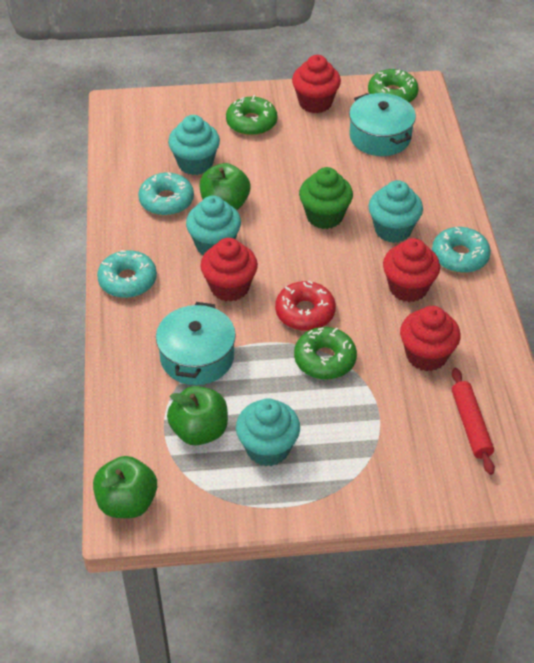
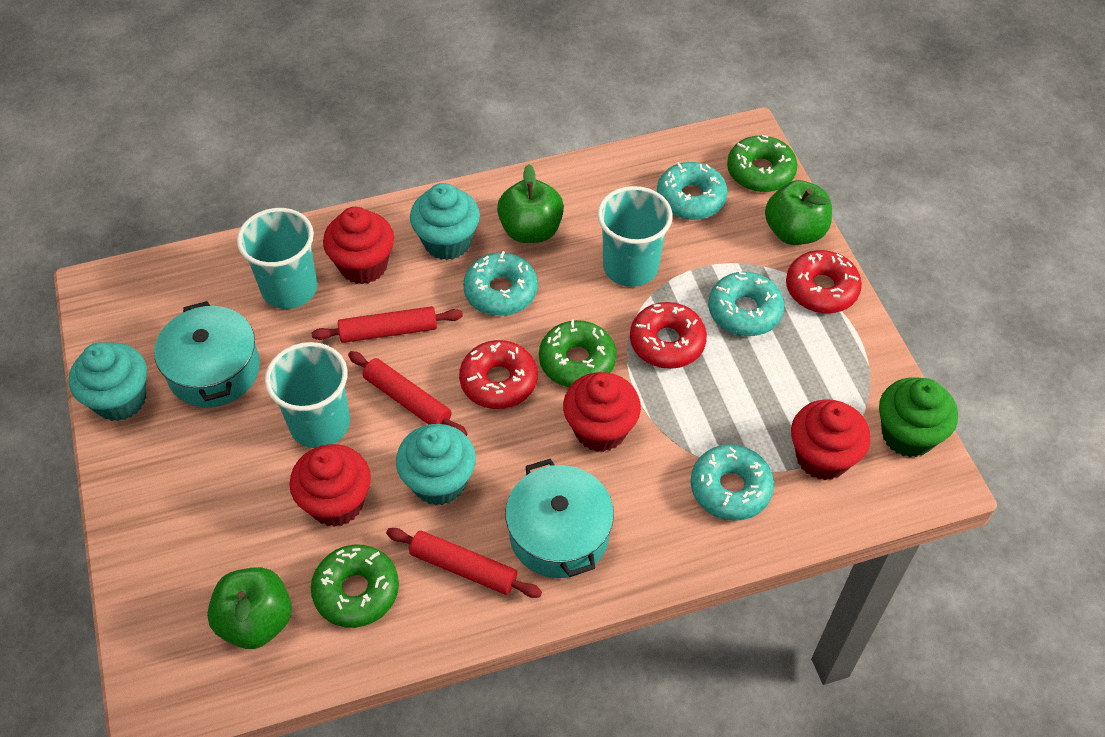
red donut: 1 -> 3
red rolling pin: 1 -> 3
turquoise cup: 0 -> 3
turquoise cupcake: 4 -> 3
turquoise donut: 3 -> 4

